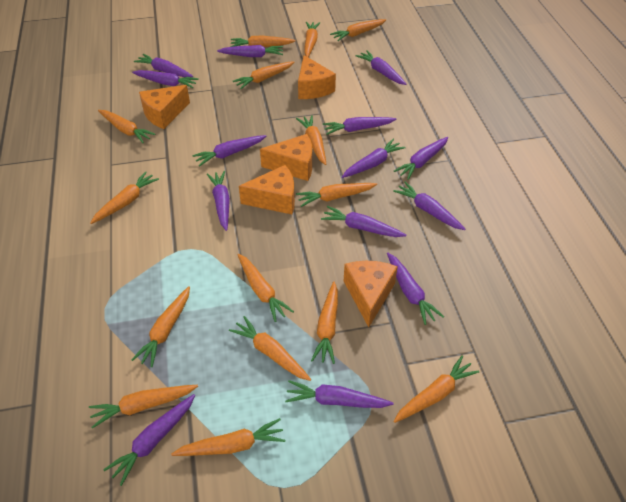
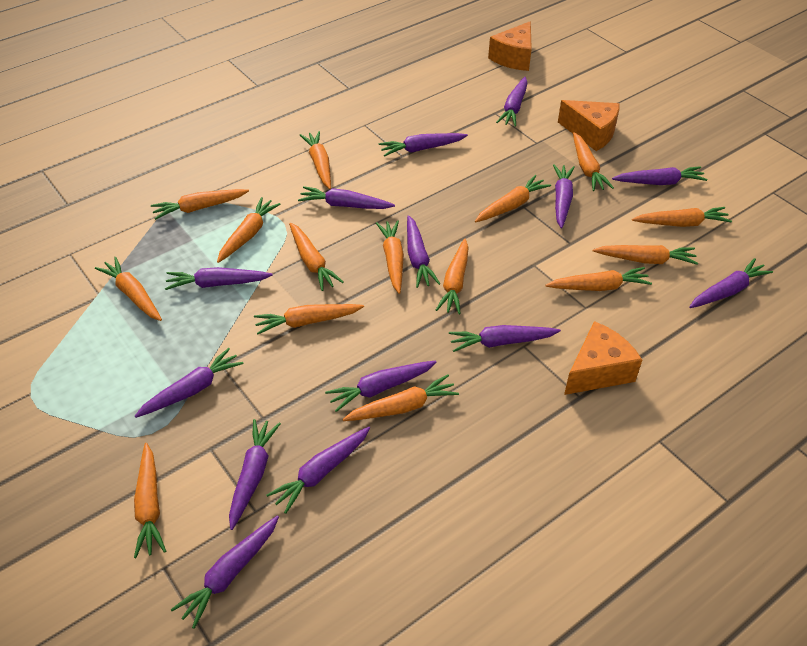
orange cheese: 5 -> 3

